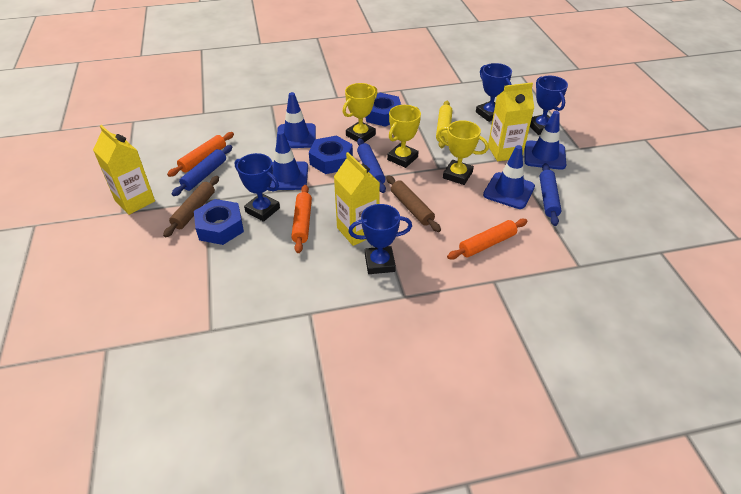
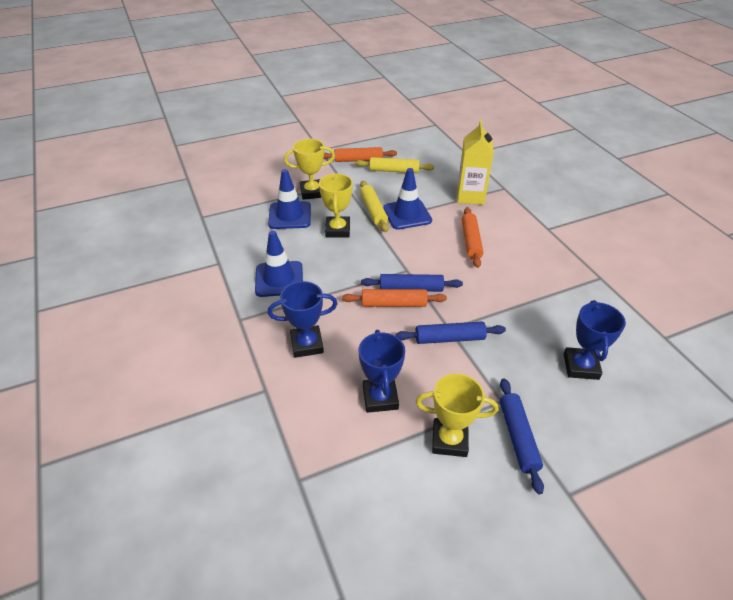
blue nut: 3 -> 0
blue traffic cone: 4 -> 3
blue trophy: 4 -> 3
brown rolling pin: 2 -> 0
yellow carton: 3 -> 1
yellow rolling pin: 1 -> 2

